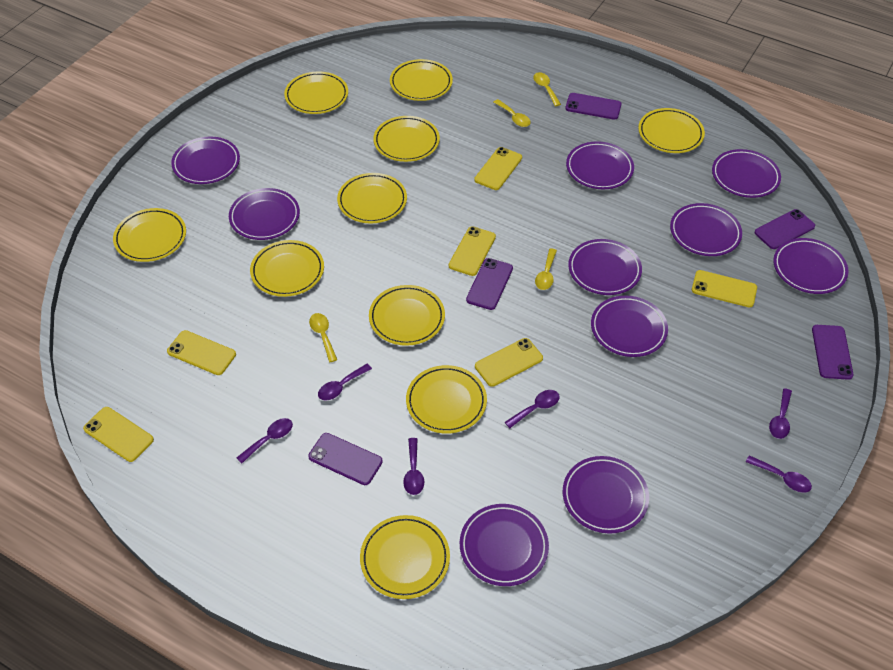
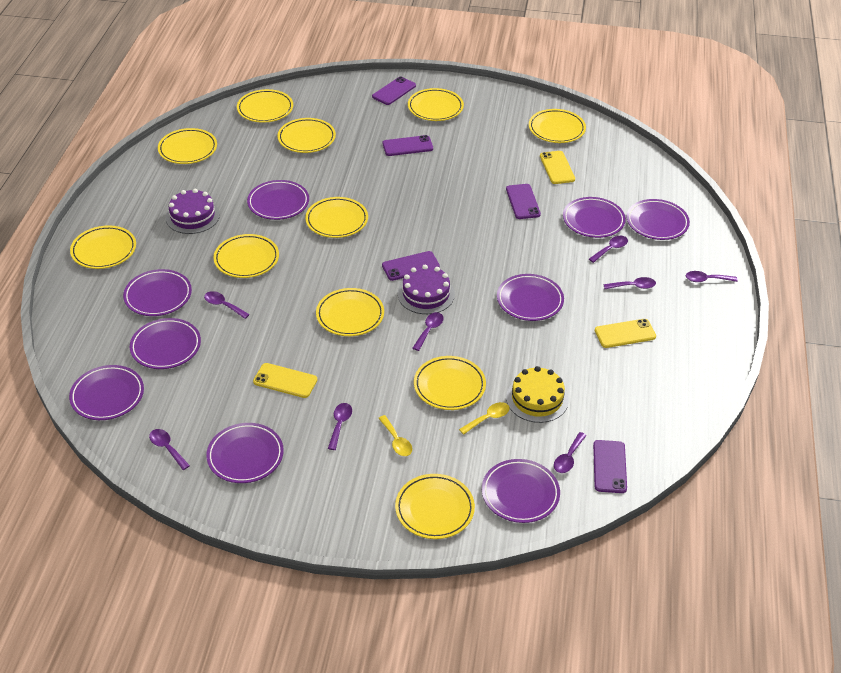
purple cake: 0 -> 2
purple plate: 10 -> 9
purple spoon: 6 -> 8
yellow cake: 0 -> 1
yellow phone: 6 -> 3
yellow plate: 10 -> 11
yellow spoon: 4 -> 2

